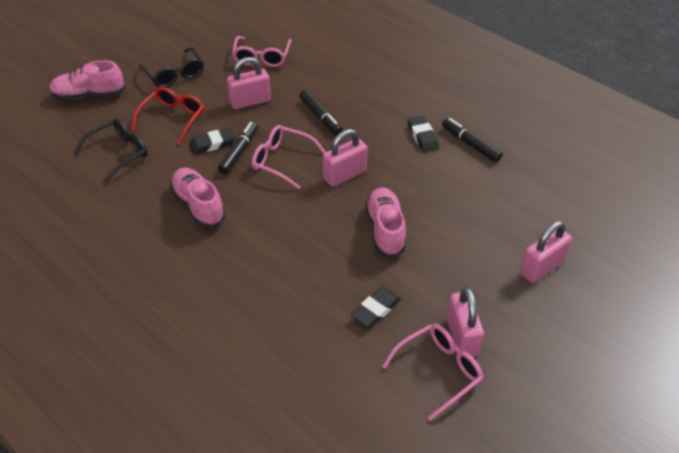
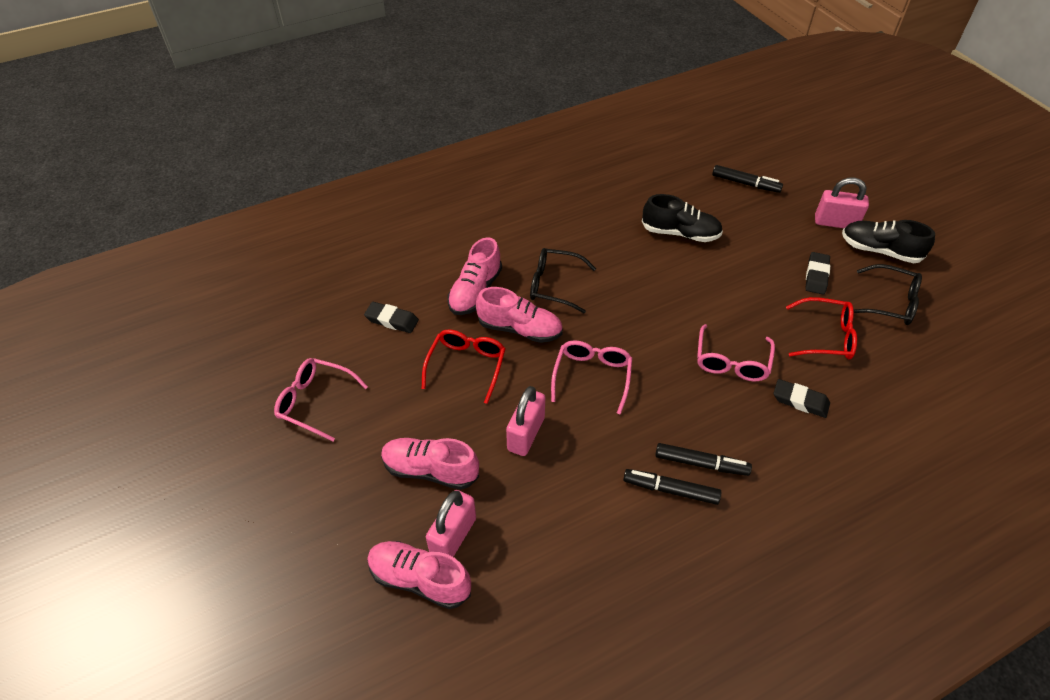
black shoe: 0 -> 2
pink padlock: 4 -> 3
pink shoe: 3 -> 4
red glasses: 1 -> 2

